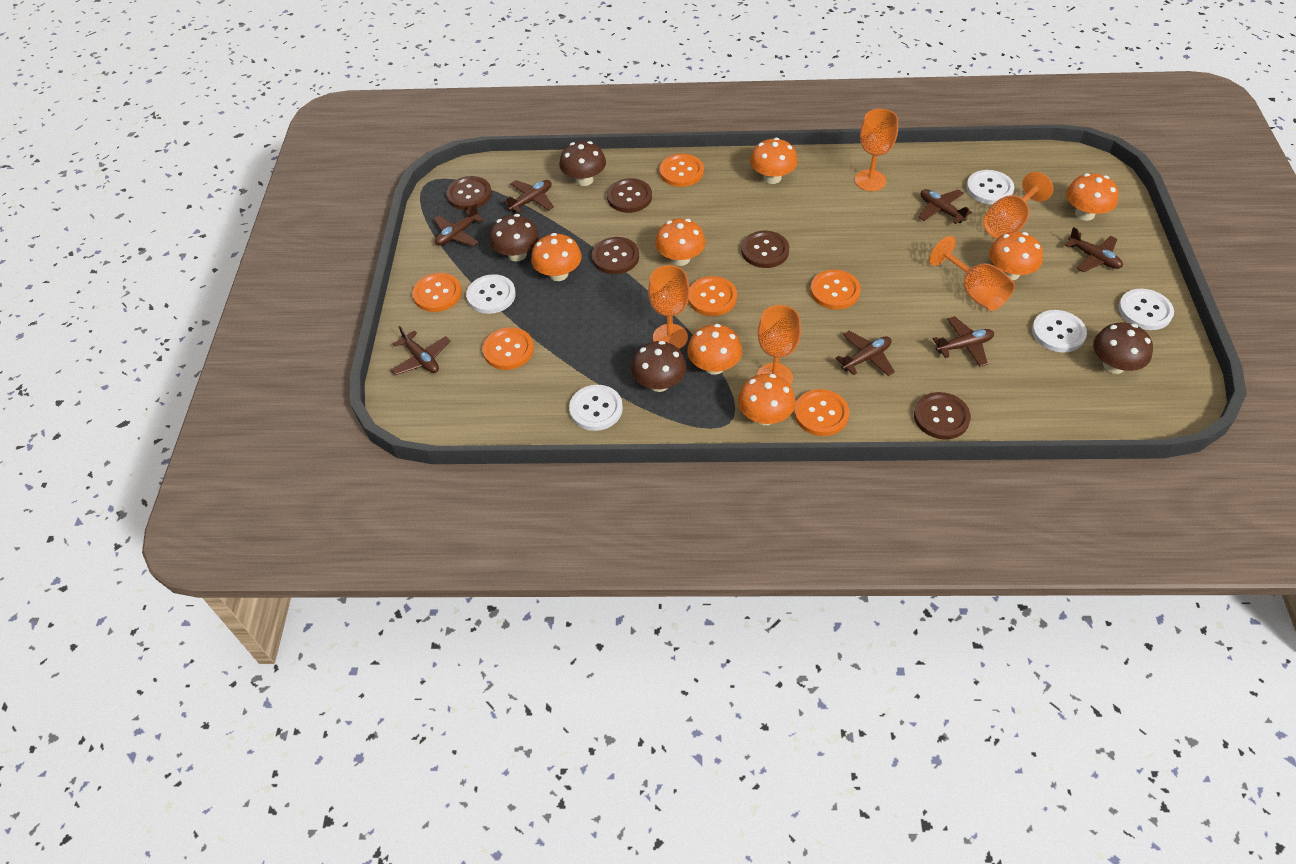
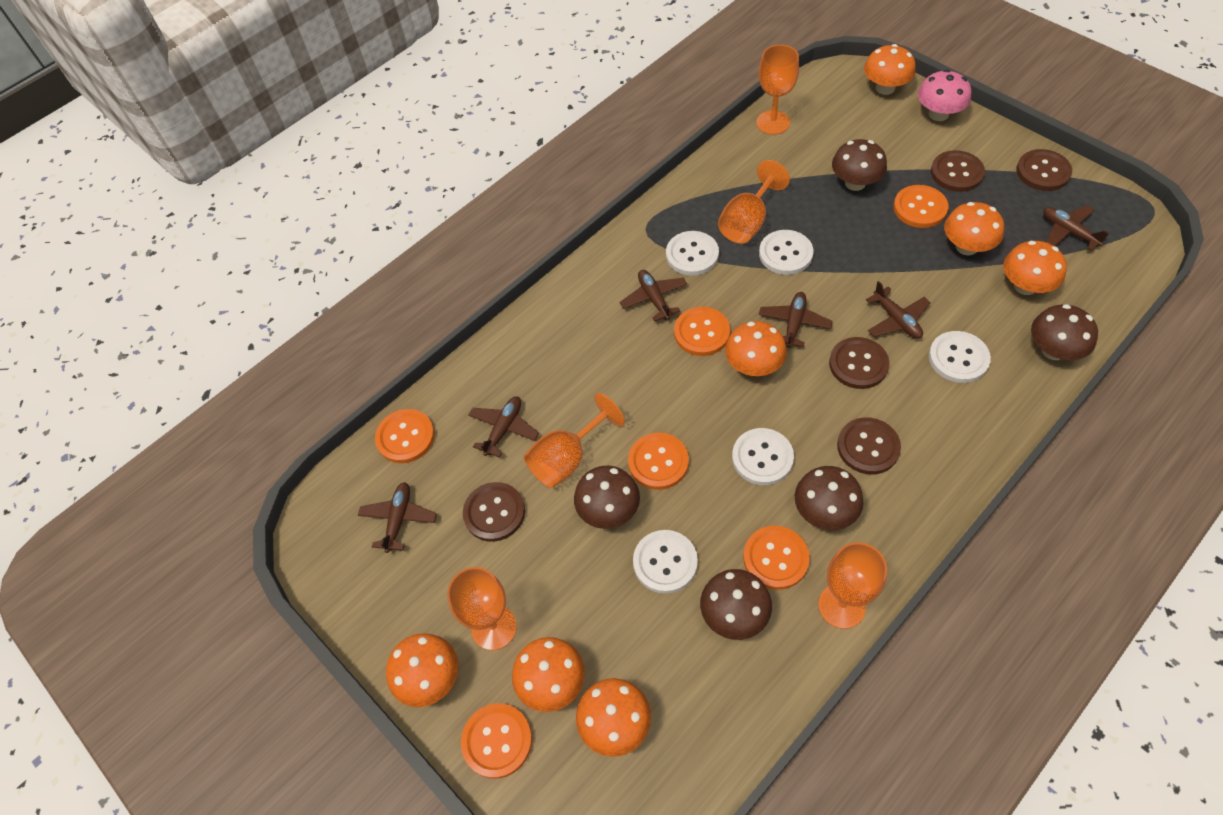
brown mushroom: 4 -> 5
brown plane: 7 -> 6
pink mushroom: 0 -> 1

